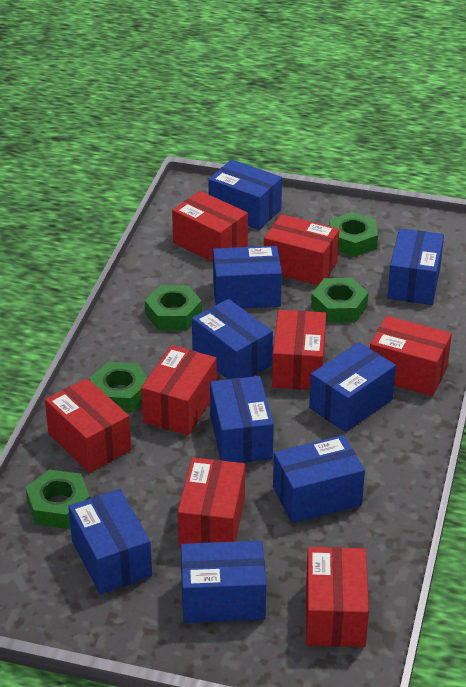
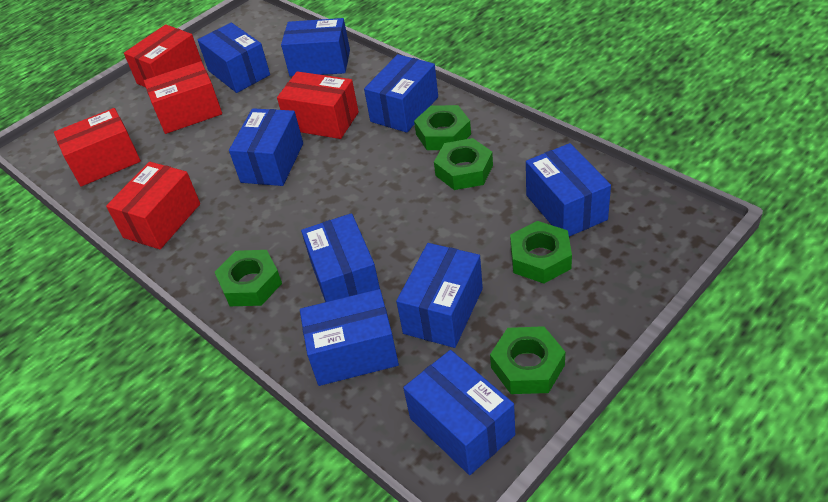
red box: 8 -> 5

